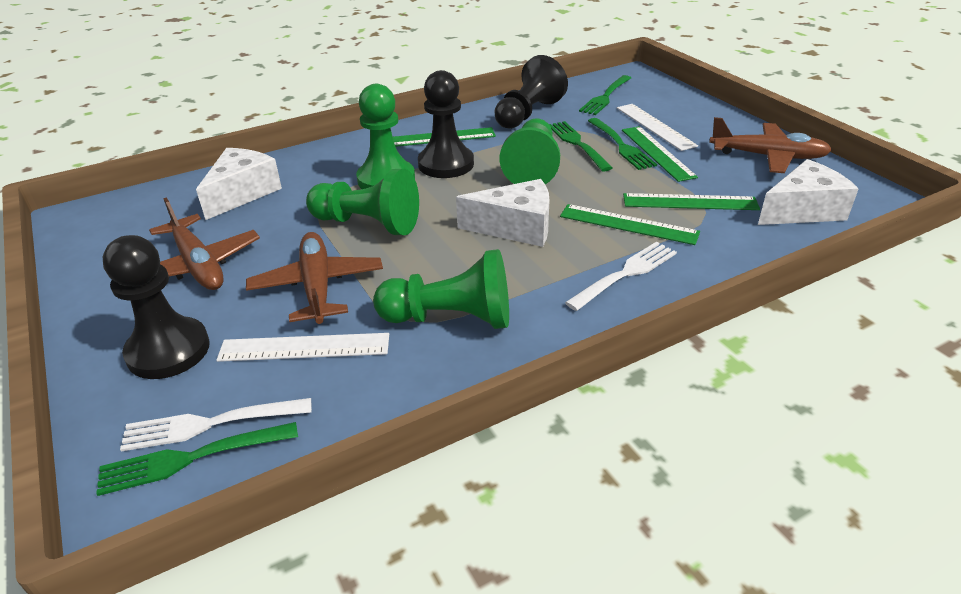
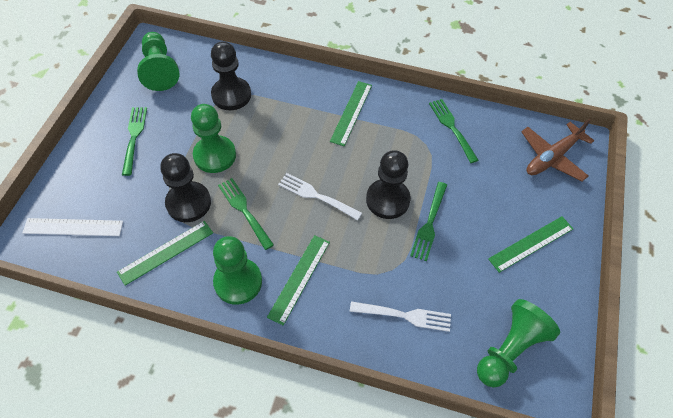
brown plane: 3 -> 1
white cheese: 3 -> 0
white ruler: 2 -> 1

